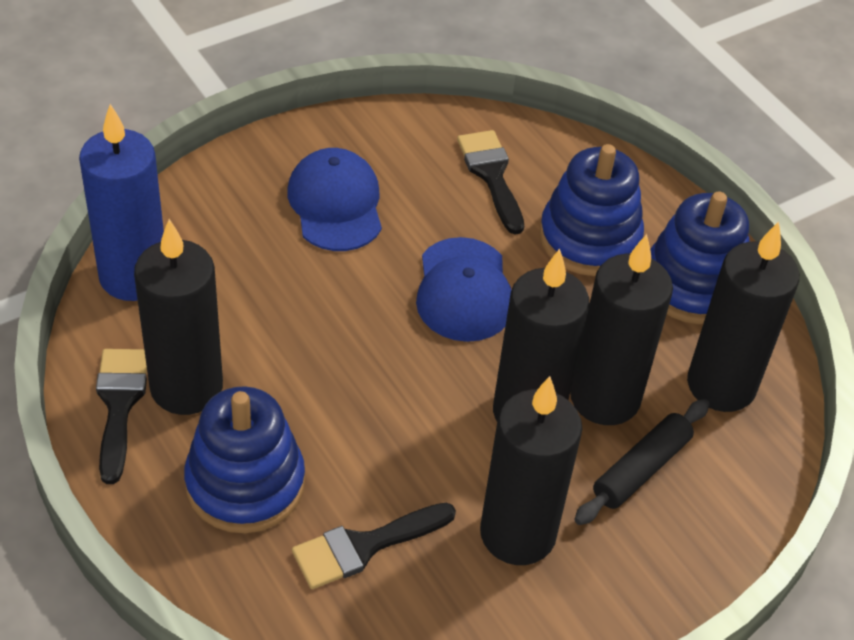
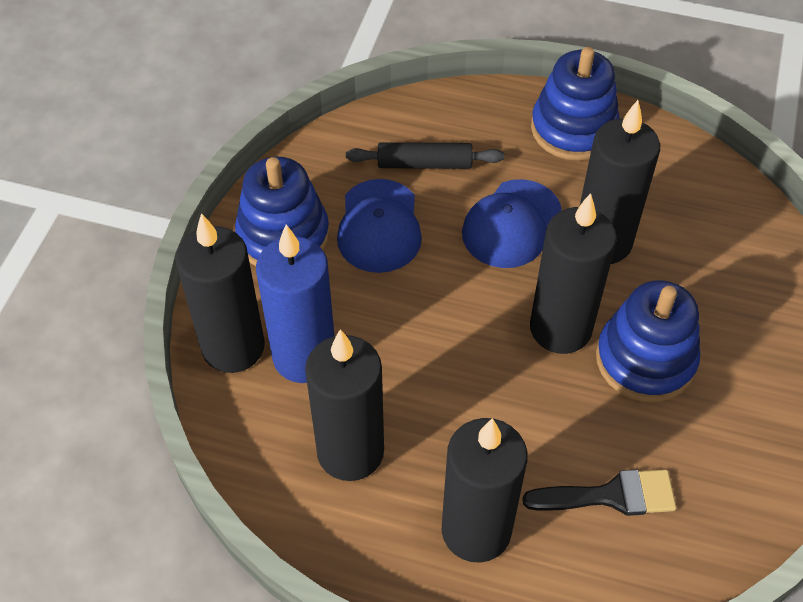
black brush: 3 -> 1

